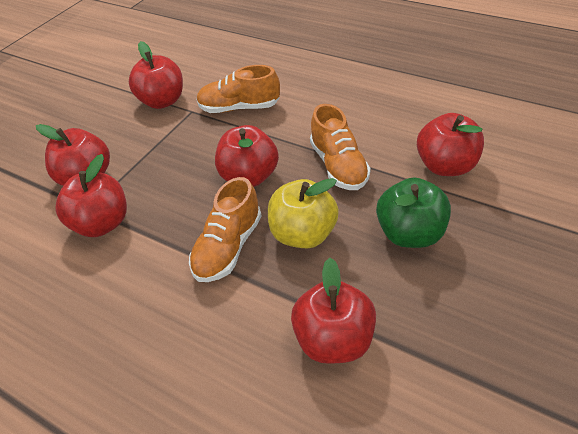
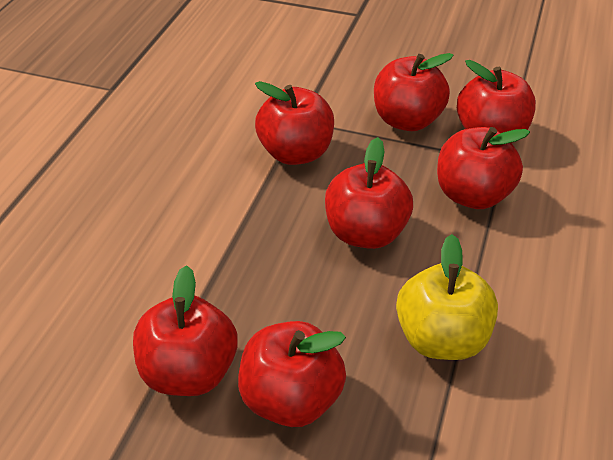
green apple: 1 -> 0
orange shoe: 3 -> 0
red apple: 6 -> 7

